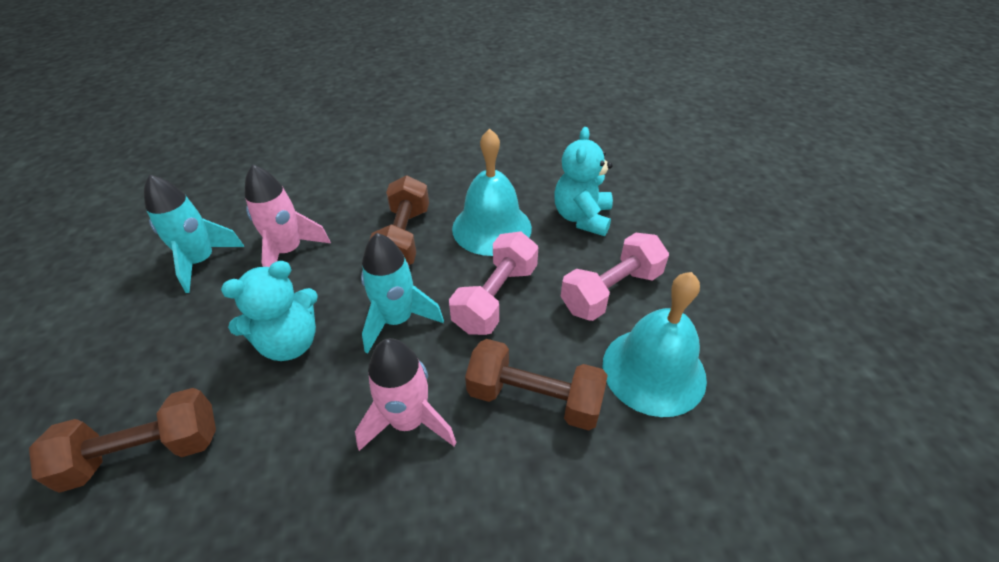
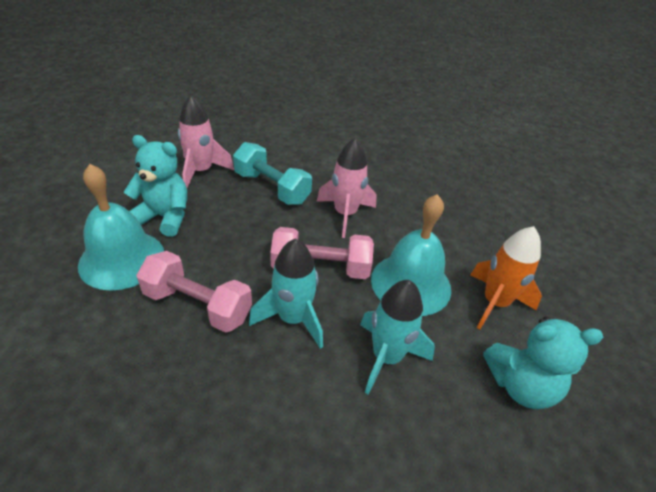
brown dumbbell: 3 -> 0
orange rocket: 0 -> 1
turquoise dumbbell: 0 -> 1

